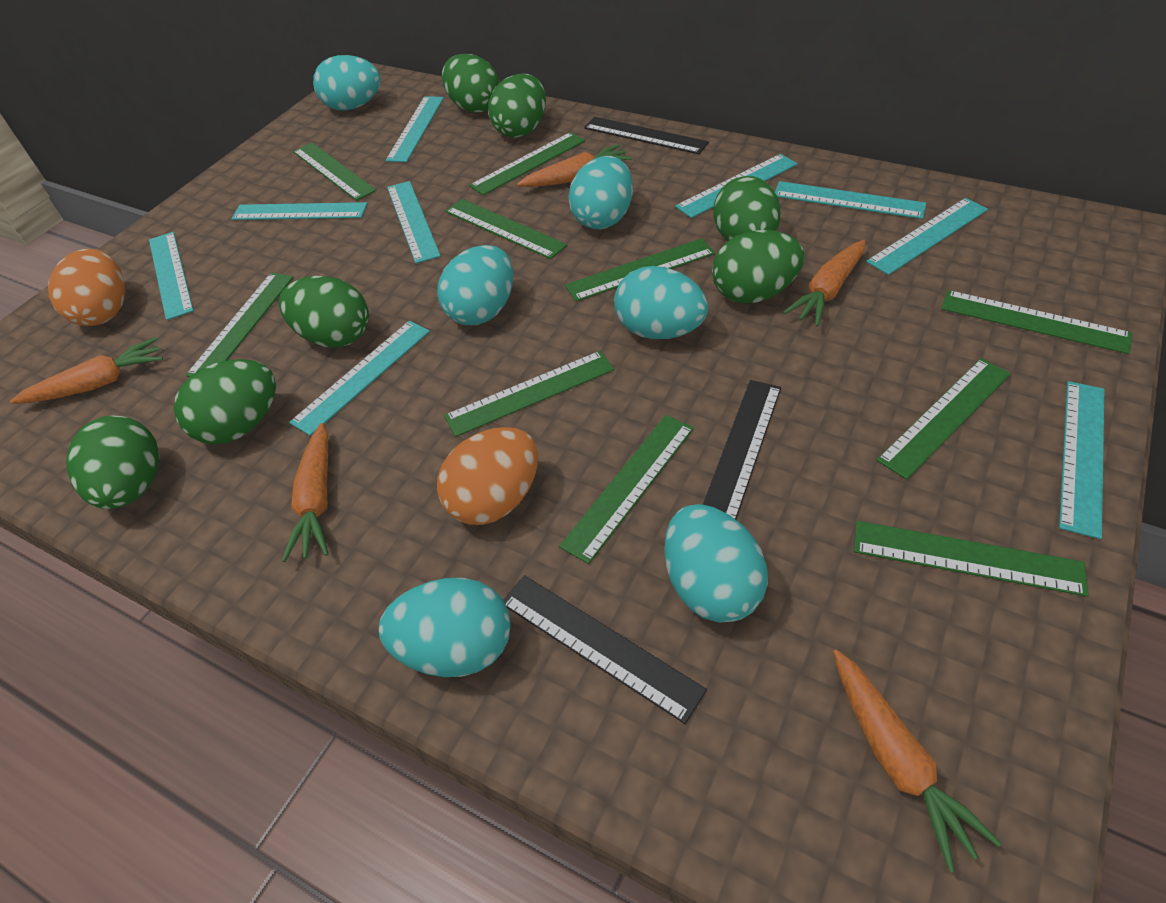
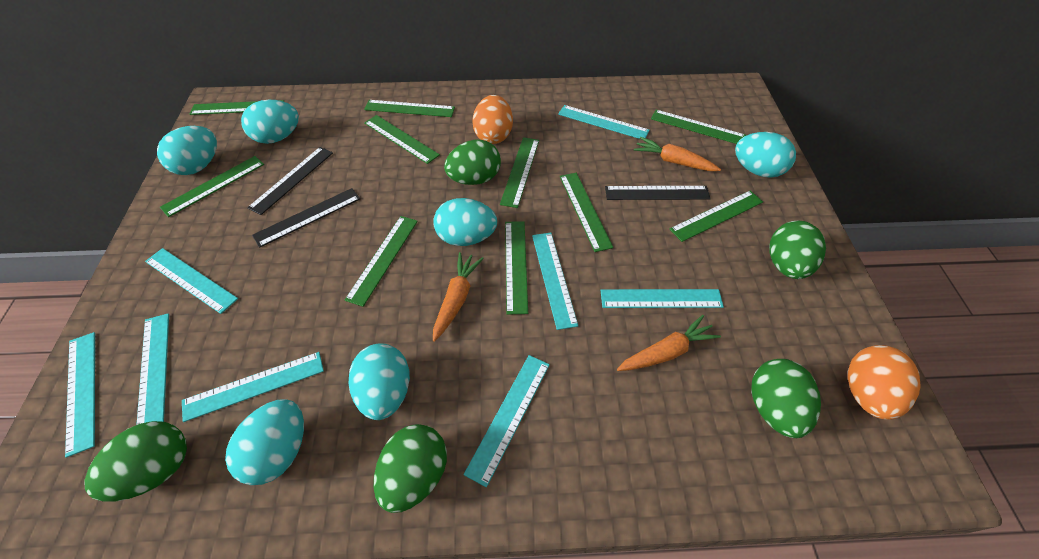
green egg: 7 -> 5
orange carrot: 5 -> 3
turquoise ruler: 9 -> 8

